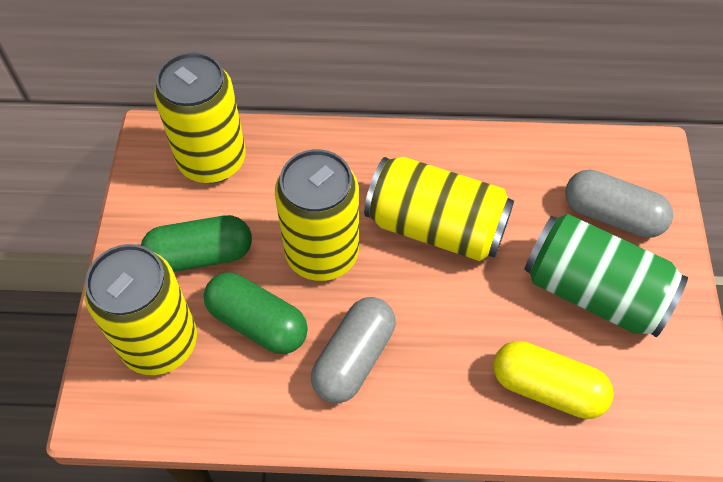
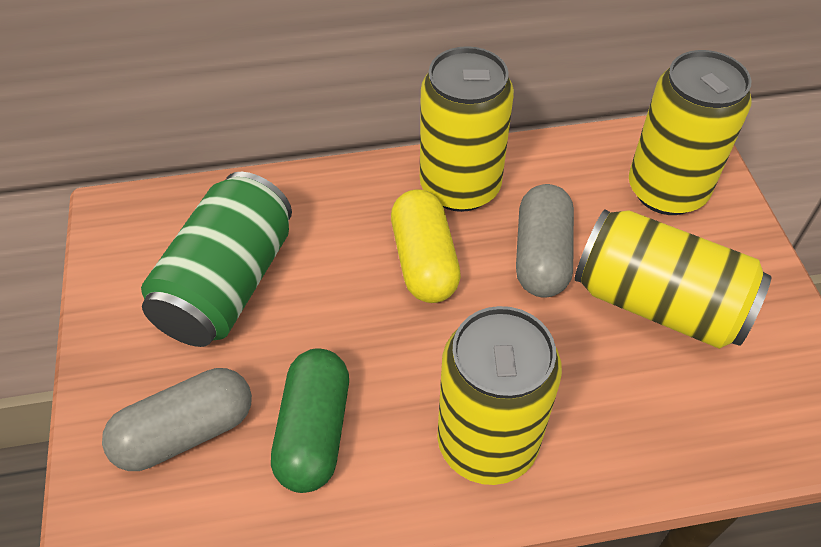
green capsule: 2 -> 1

